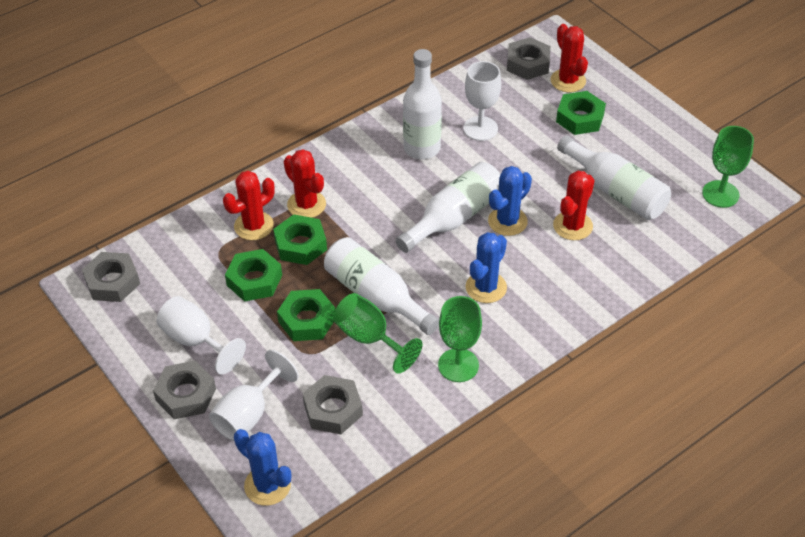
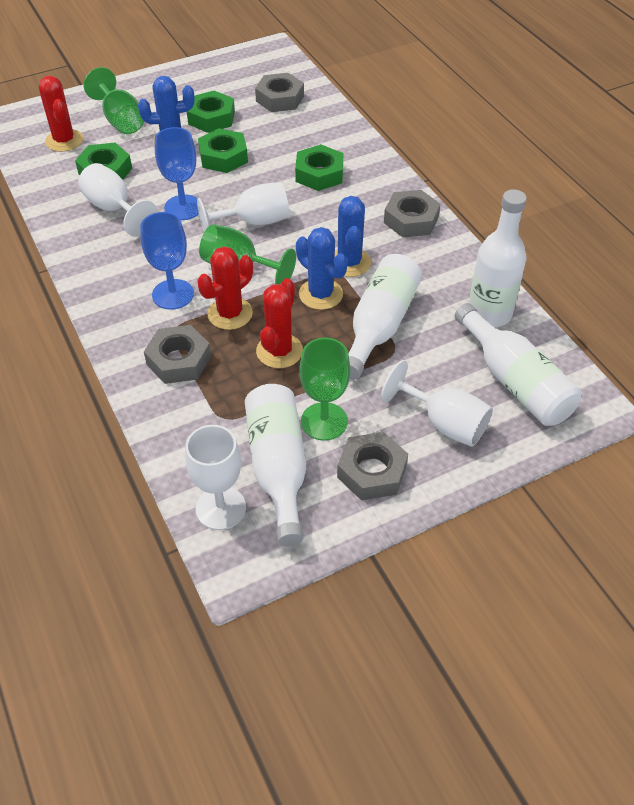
blue goblet: 0 -> 2
red cactus: 4 -> 3
white goblet: 3 -> 4

